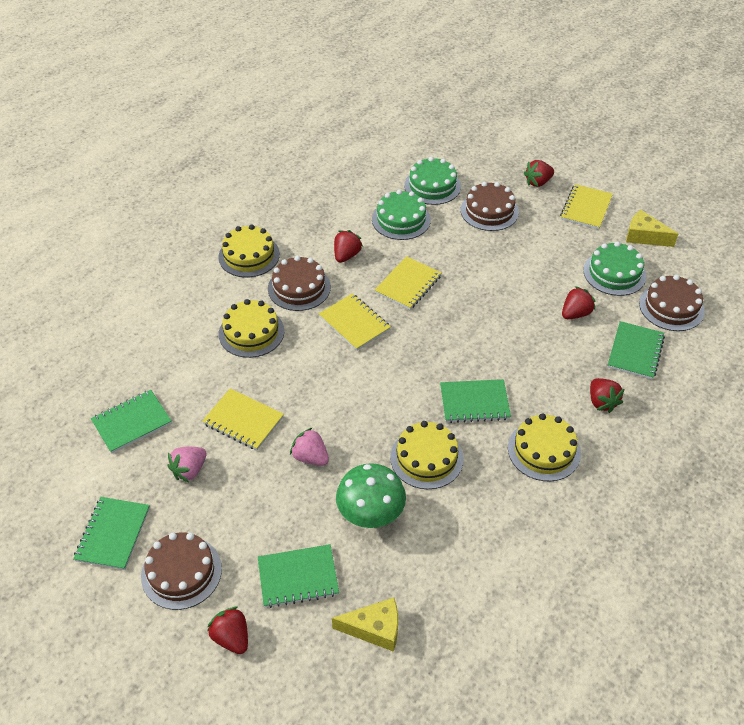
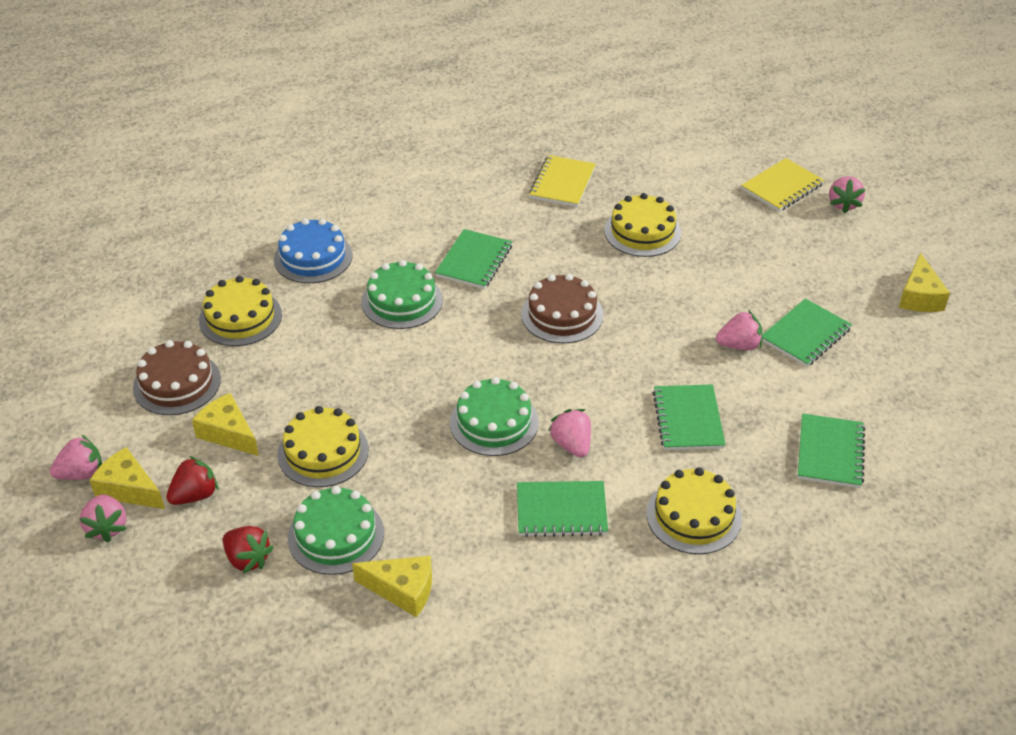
blue cake: 0 -> 1
brown cake: 4 -> 2
green mushroom: 1 -> 0
pink strawberry: 2 -> 5
red strawberry: 5 -> 2
yellow cheese: 2 -> 4
yellow notebook: 4 -> 2

